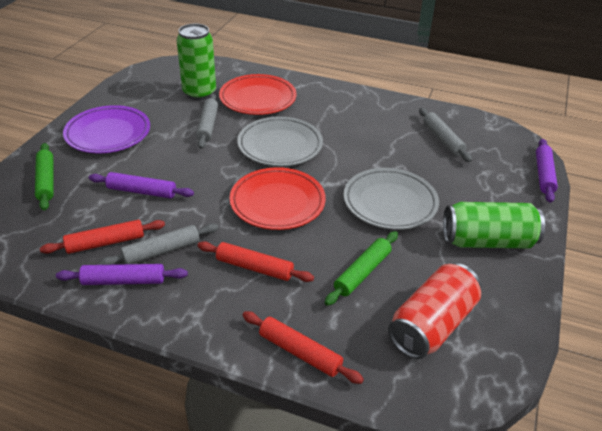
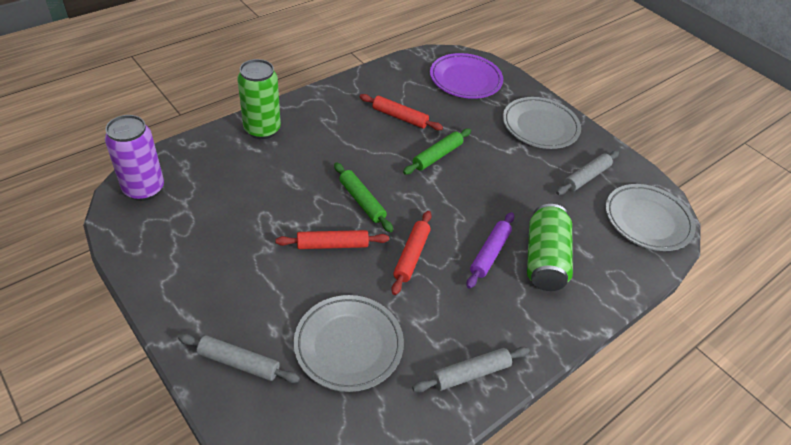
grey plate: 2 -> 3
purple can: 0 -> 1
purple rolling pin: 3 -> 1
red can: 1 -> 0
red plate: 2 -> 0

